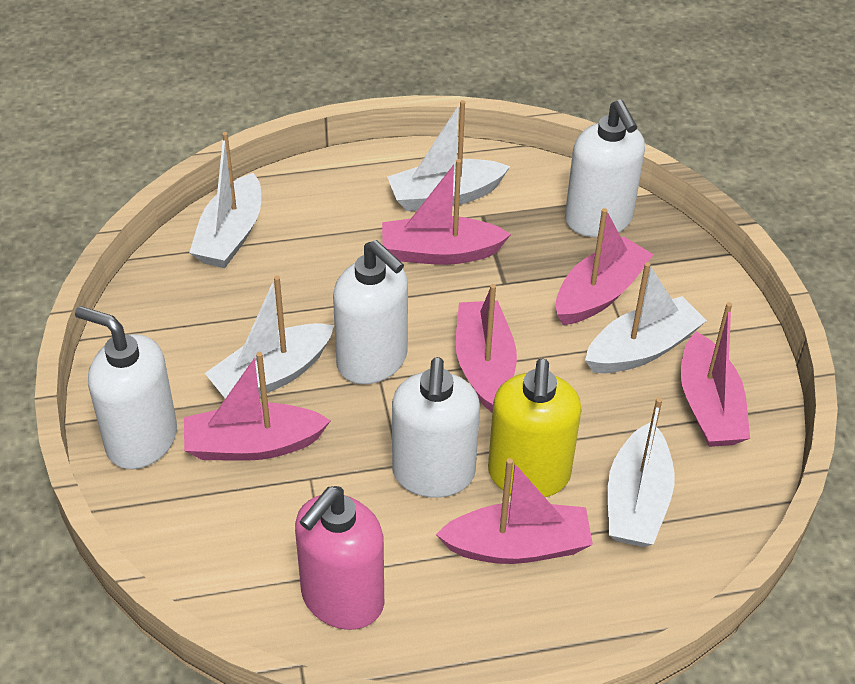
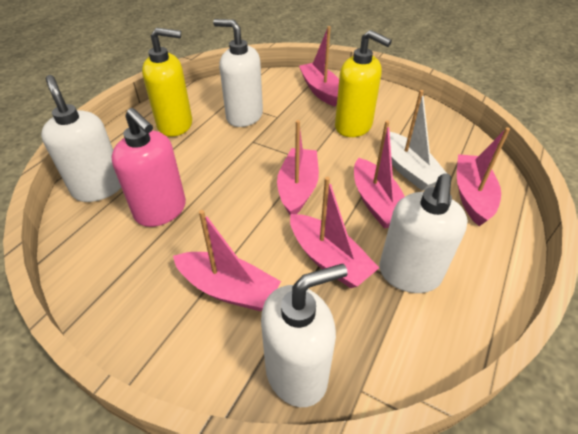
white boat: 5 -> 1
yellow soap dispenser: 1 -> 2

